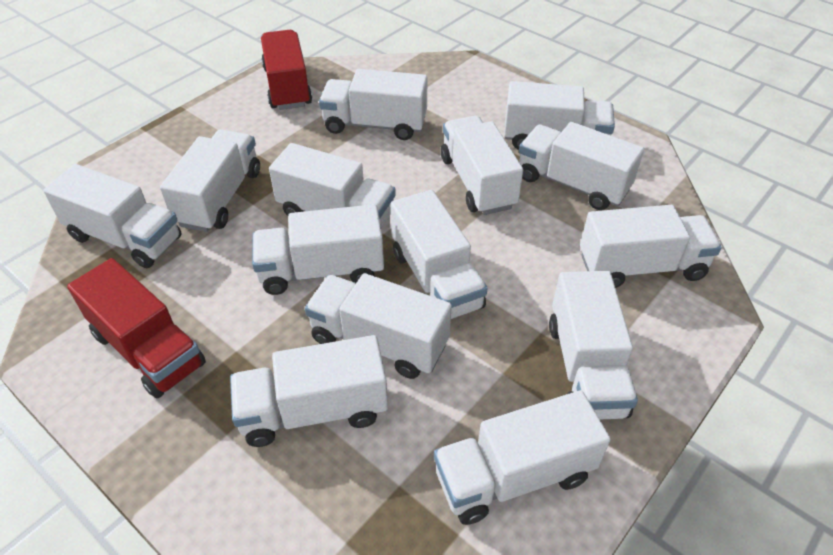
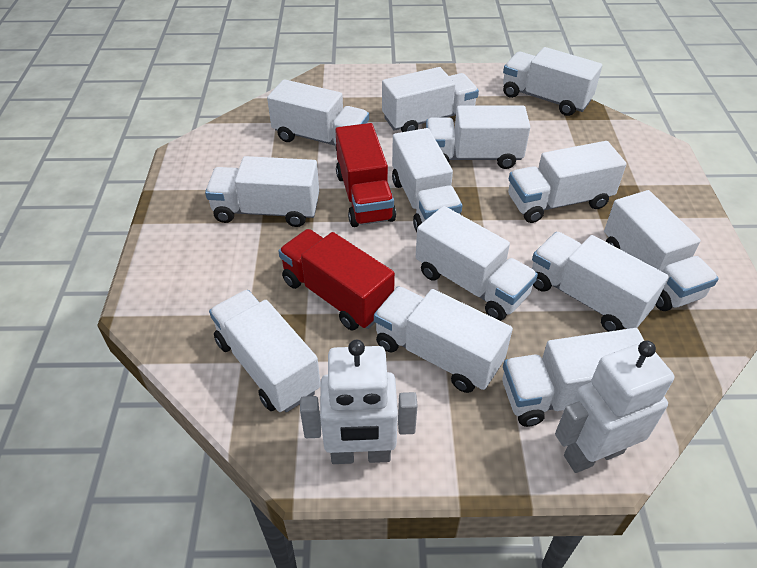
white robot: 0 -> 2
white truck: 14 -> 13

